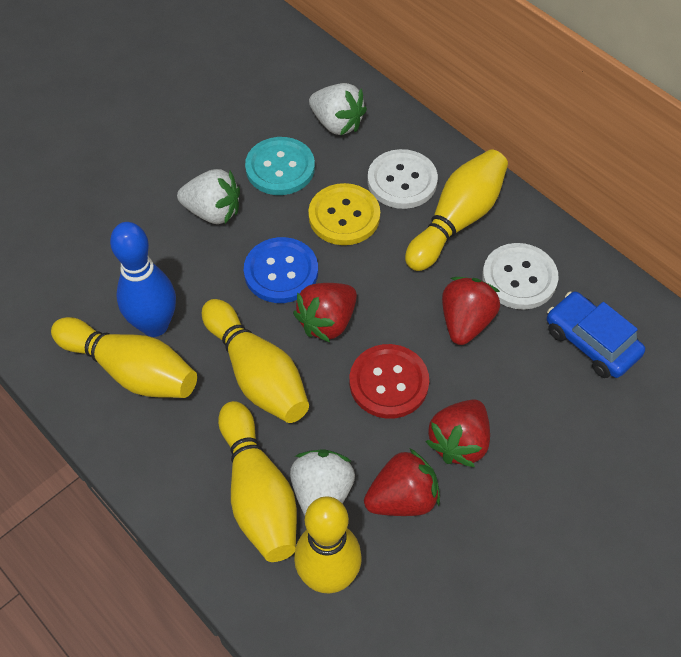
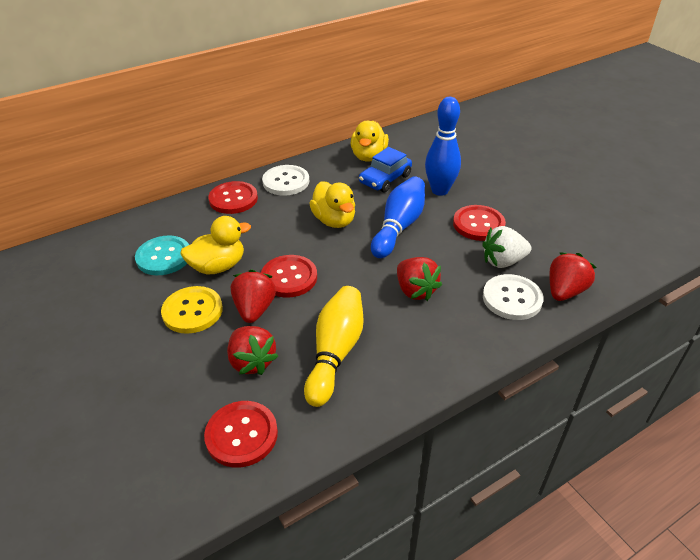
blue bowling pin: 1 -> 2
blue button: 1 -> 0
red button: 1 -> 4
white strawberry: 3 -> 1
yellow bowling pin: 5 -> 1
yellow duck: 0 -> 3

